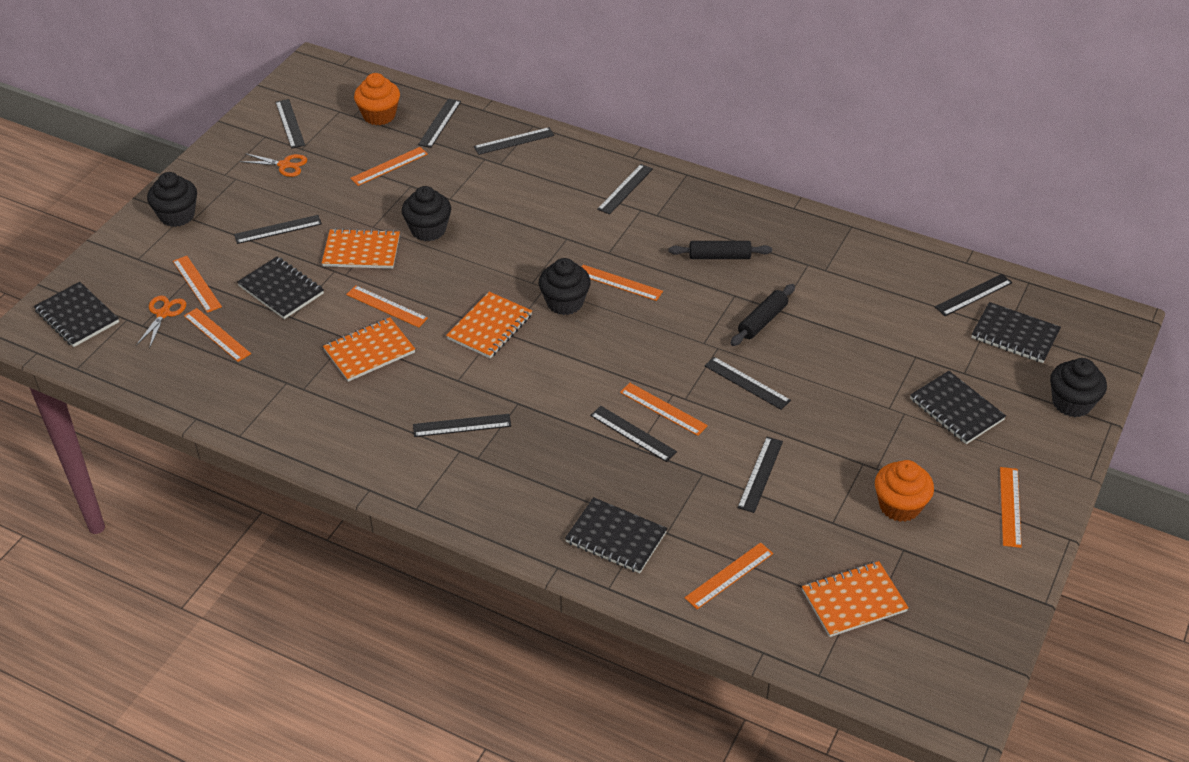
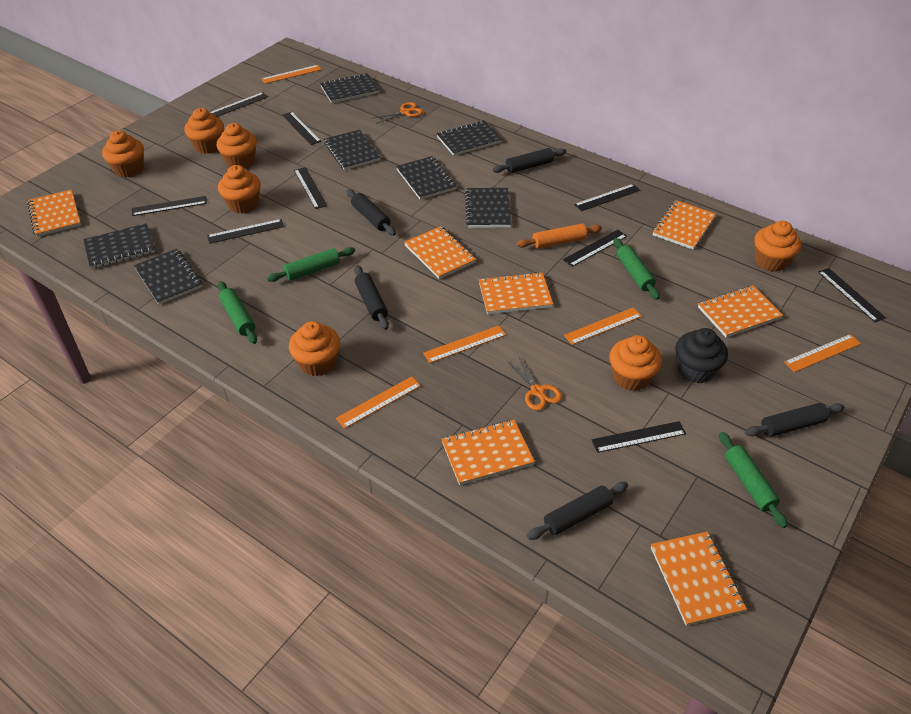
black cupcake: 4 -> 1
black notebook: 5 -> 7
black rolling pin: 2 -> 5
black ruler: 10 -> 9
green rolling pin: 0 -> 4
orange cupcake: 2 -> 7
orange notebook: 4 -> 7
orange rolling pin: 0 -> 1
orange ruler: 8 -> 5

